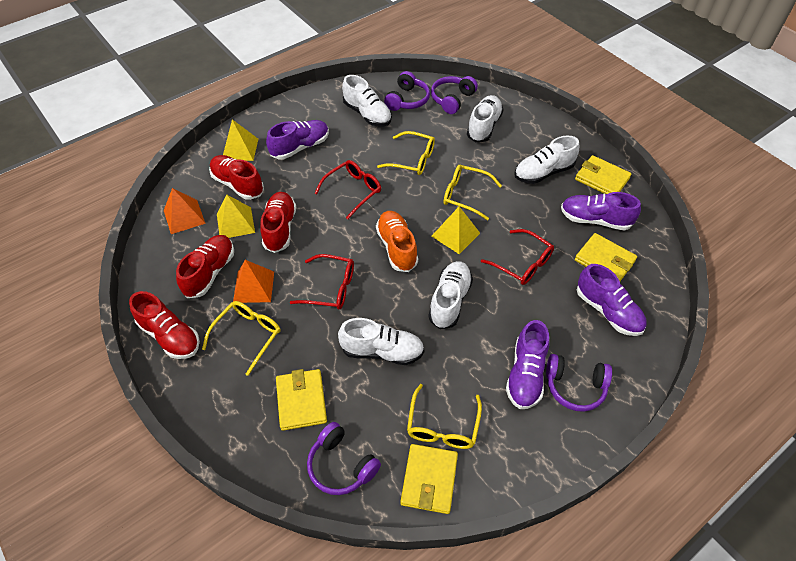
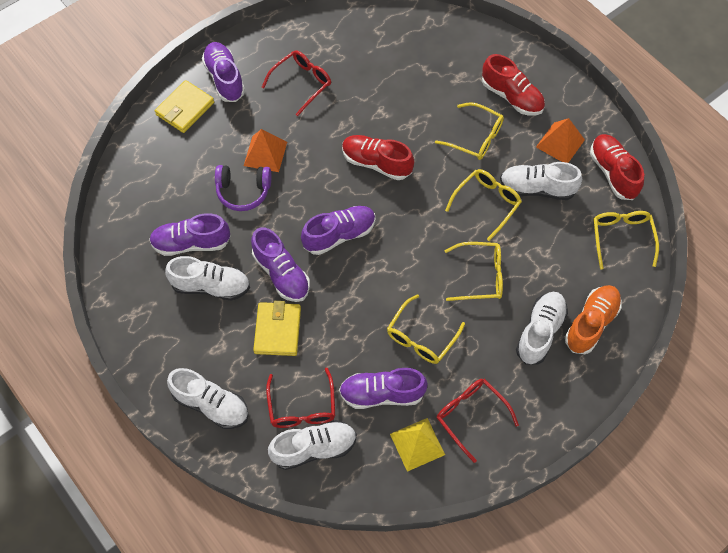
purple headphones: 4 -> 1
purple shoe: 4 -> 5
red shoe: 4 -> 3
yellow glasses: 4 -> 5
yellow pyramid: 3 -> 1
yellow wallet: 4 -> 2

